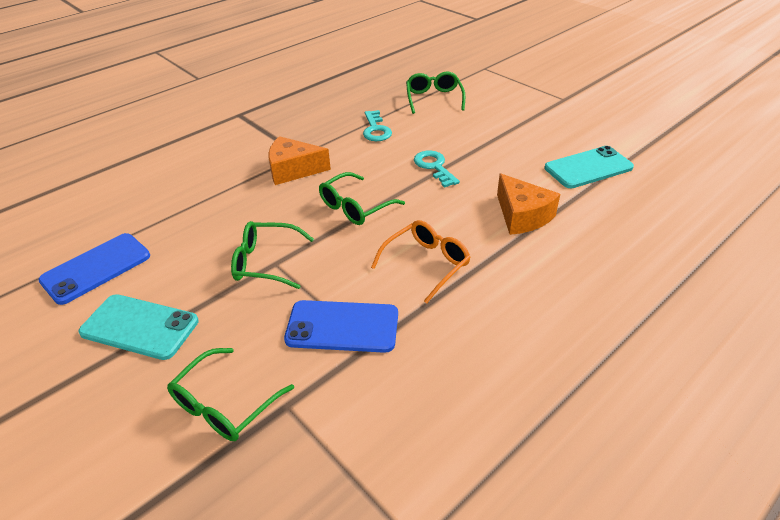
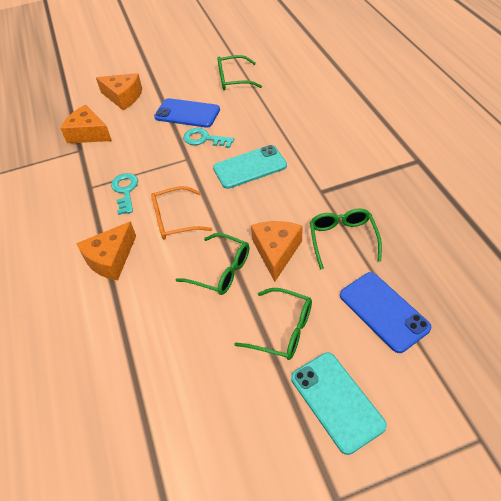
orange cheese: 2 -> 4

